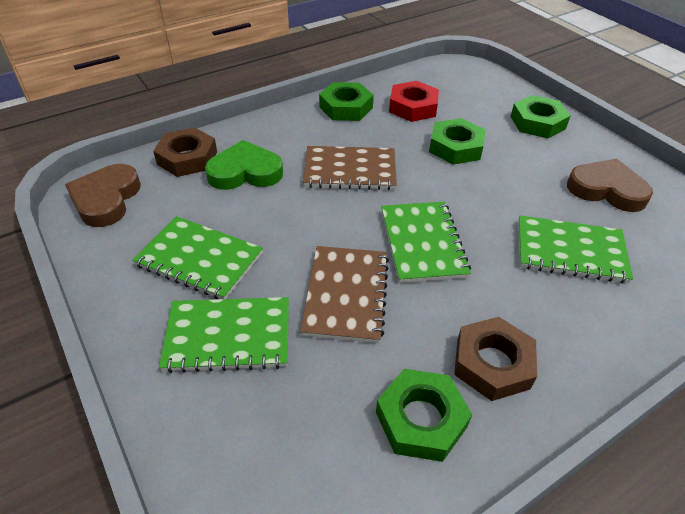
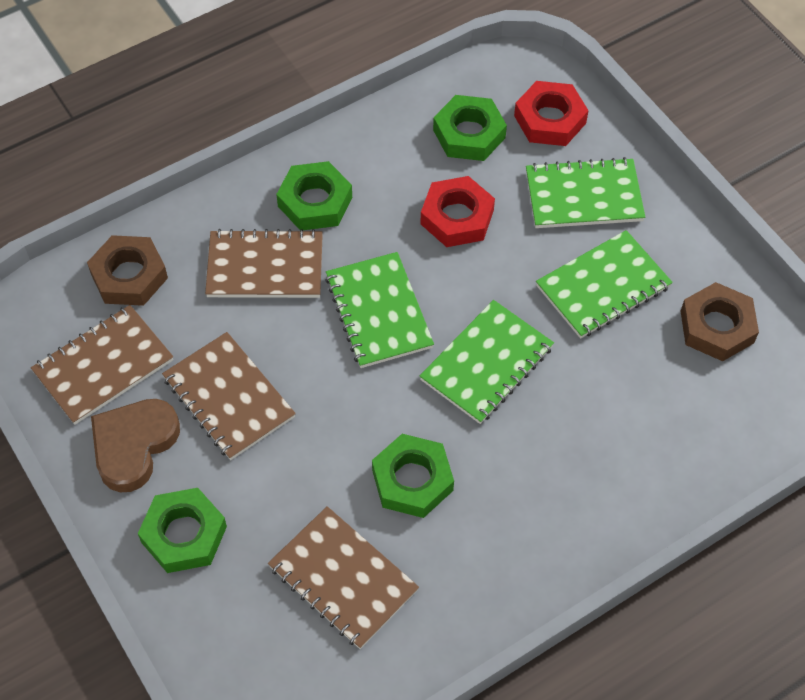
brown heart: 2 -> 1
brown notebook: 2 -> 4
green heart: 1 -> 0
red nut: 1 -> 2

